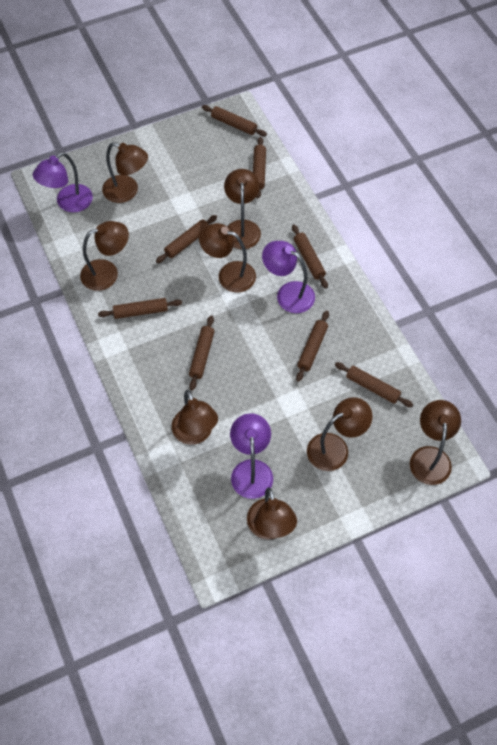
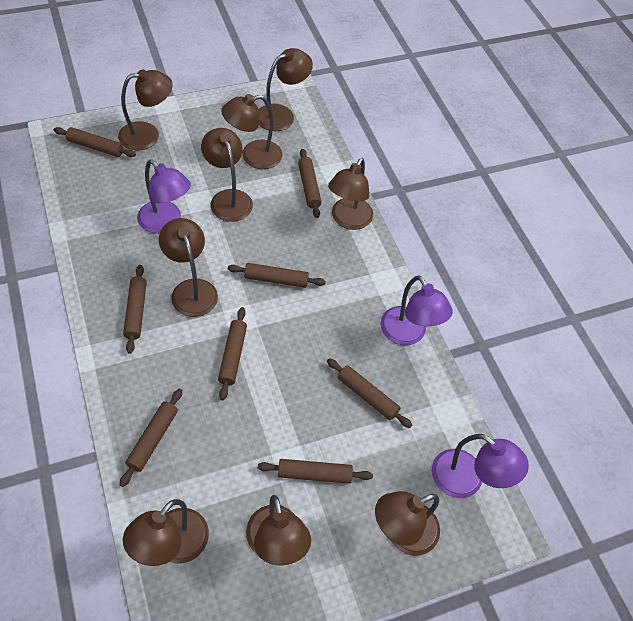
brown lamp: 8 -> 9

